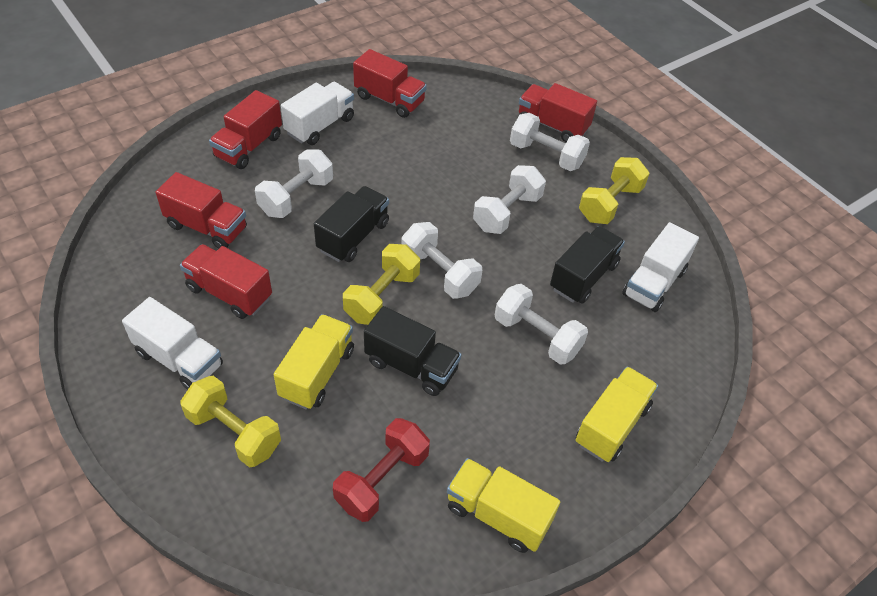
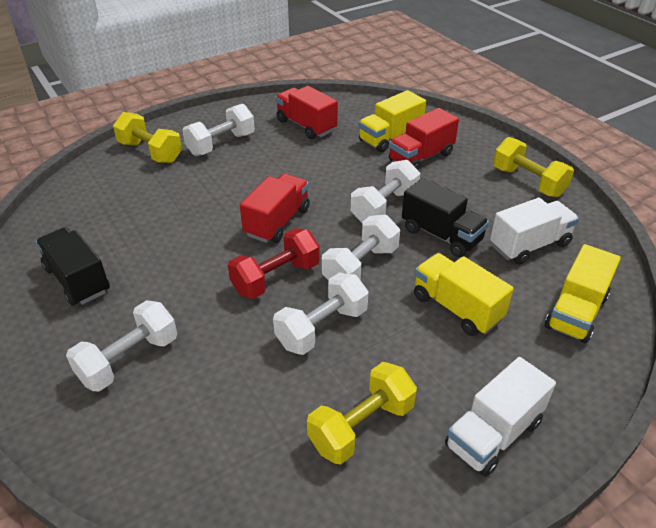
black truck: 3 -> 2
red truck: 5 -> 3
white truck: 3 -> 2

